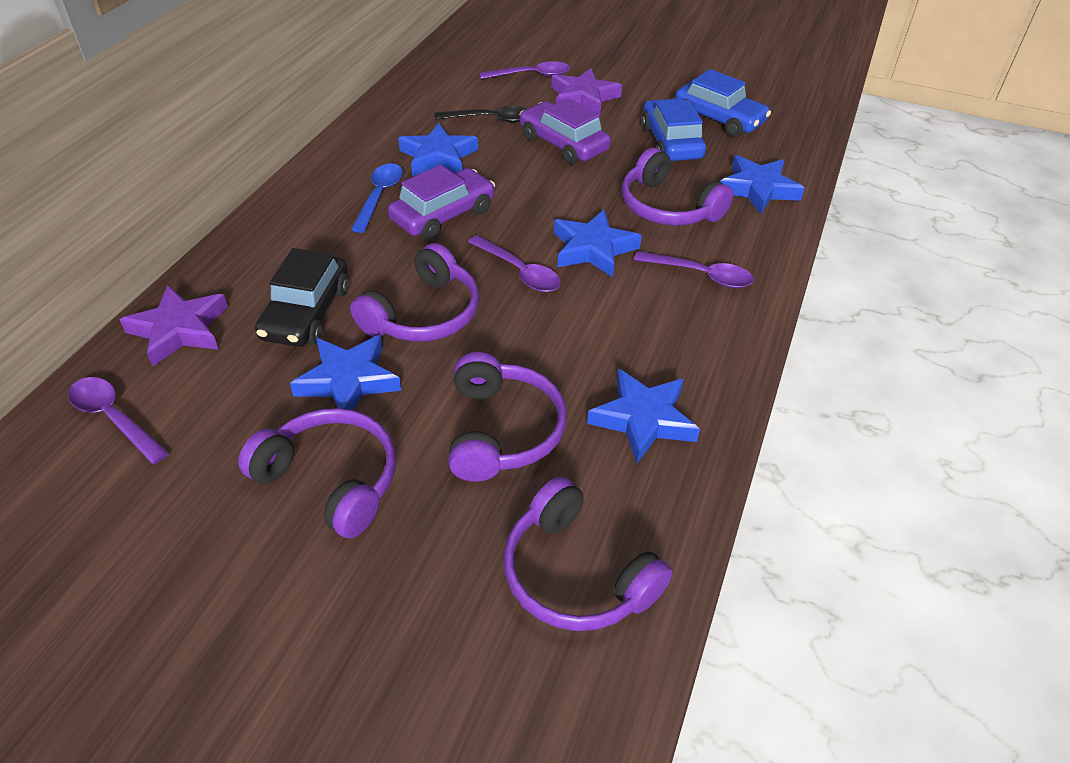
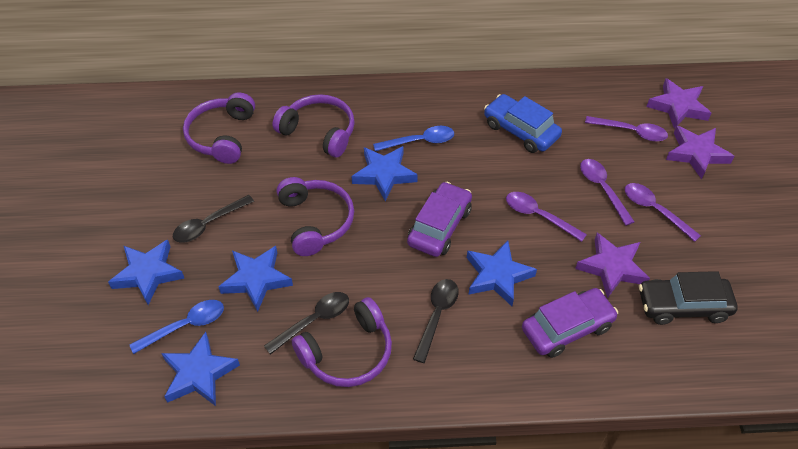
black spoon: 1 -> 3
blue car: 2 -> 1
blue spoon: 1 -> 2
purple headphones: 5 -> 4
purple star: 2 -> 3

